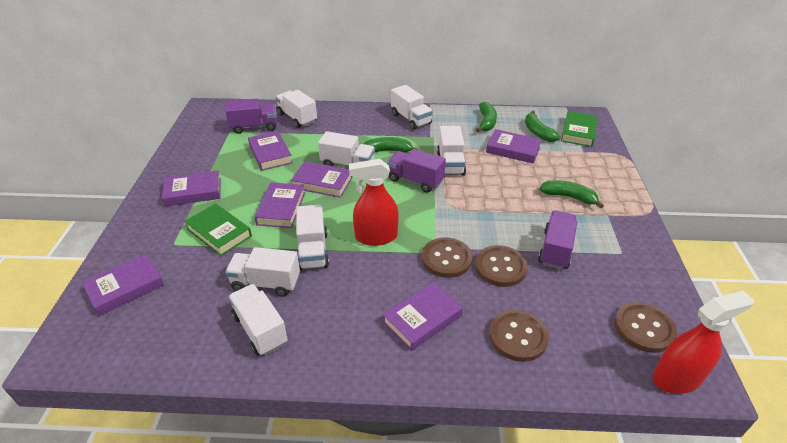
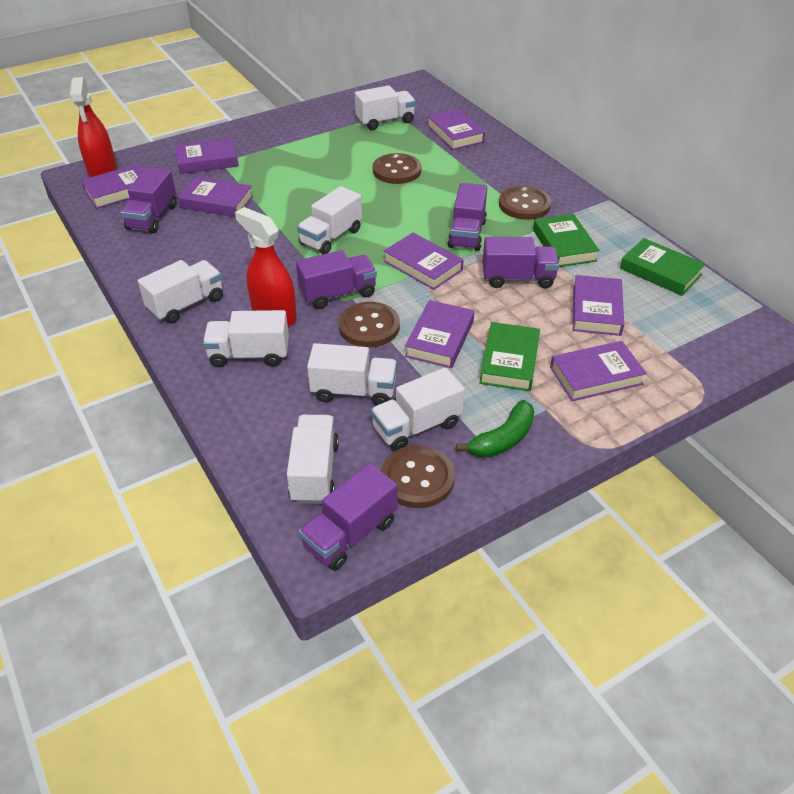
green banana: 4 -> 1
green book: 2 -> 3
purple book: 7 -> 8
purple truck: 3 -> 5

